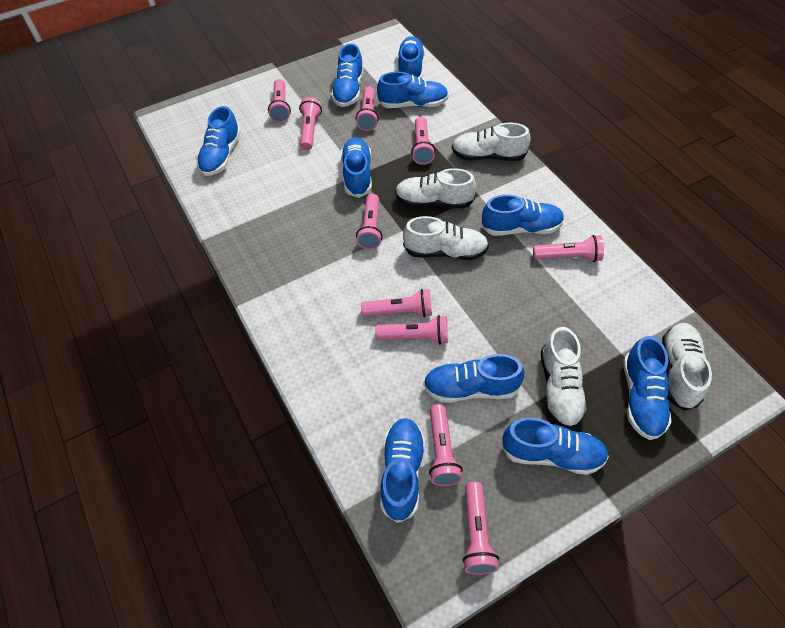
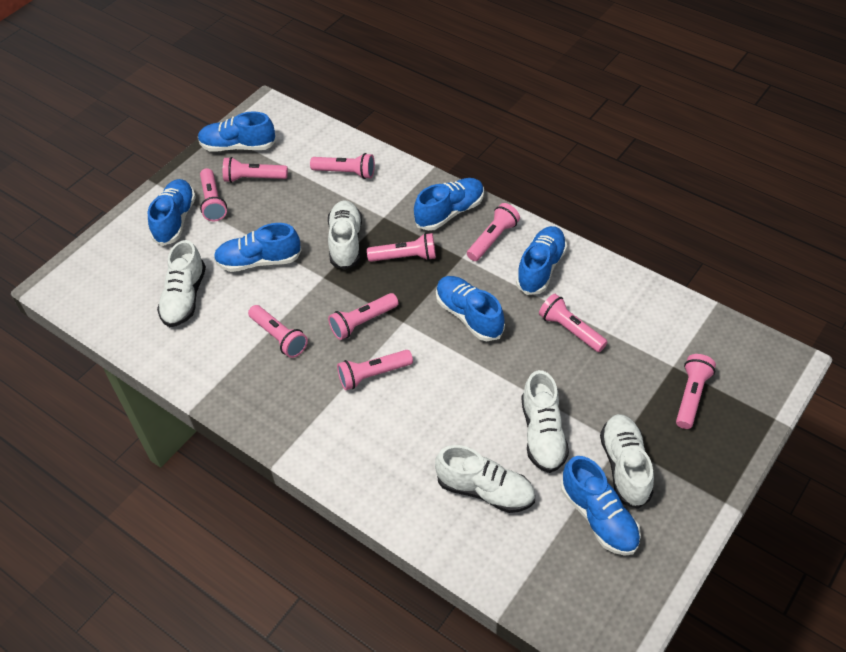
blue shoe: 10 -> 7

